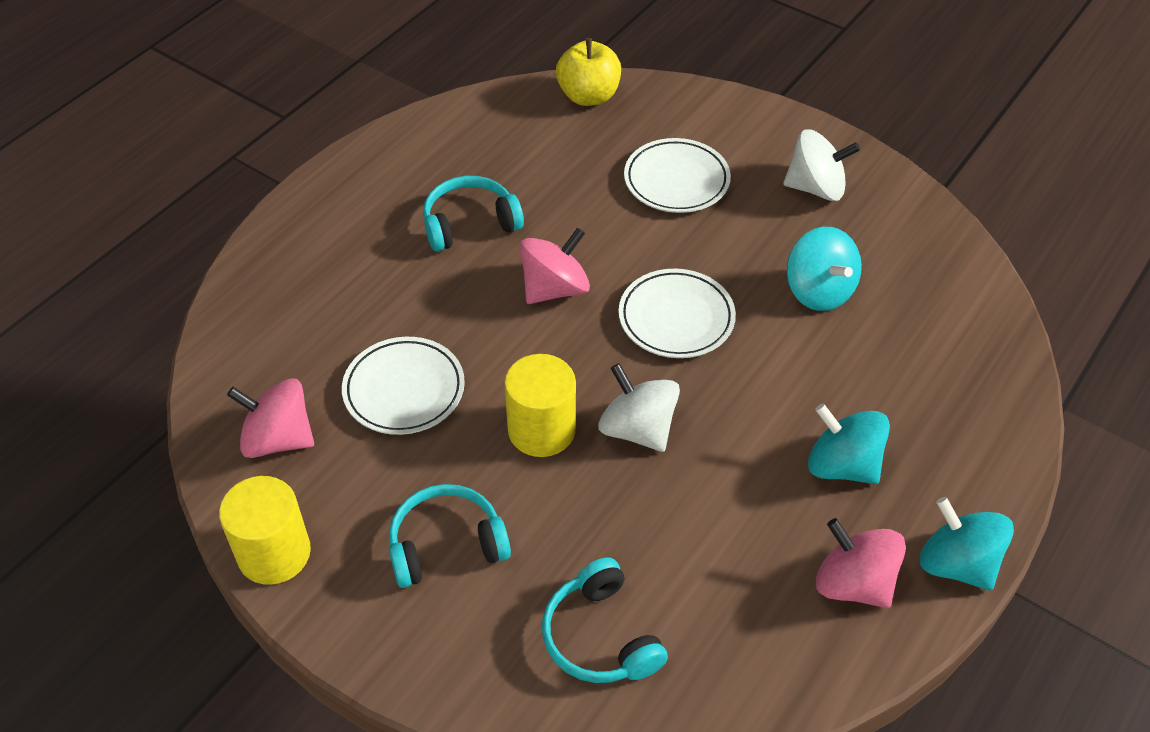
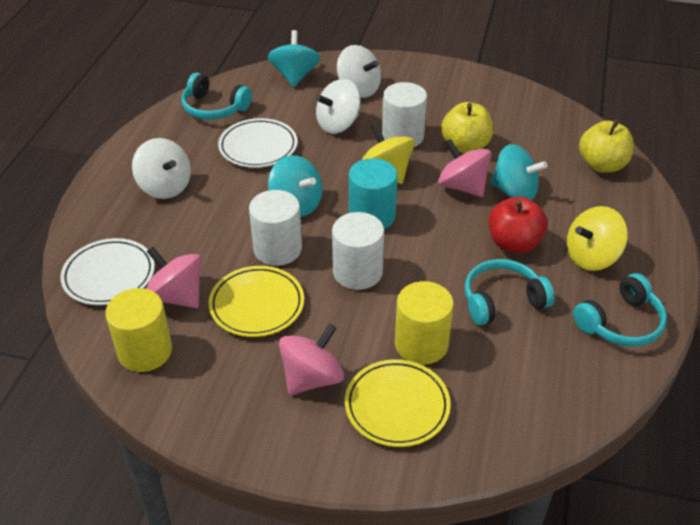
red apple: 0 -> 1
turquoise cylinder: 0 -> 1
white cylinder: 0 -> 3
white plate: 3 -> 2
white spinning top: 2 -> 3
yellow apple: 1 -> 2
yellow plate: 0 -> 2
yellow spinning top: 0 -> 2

